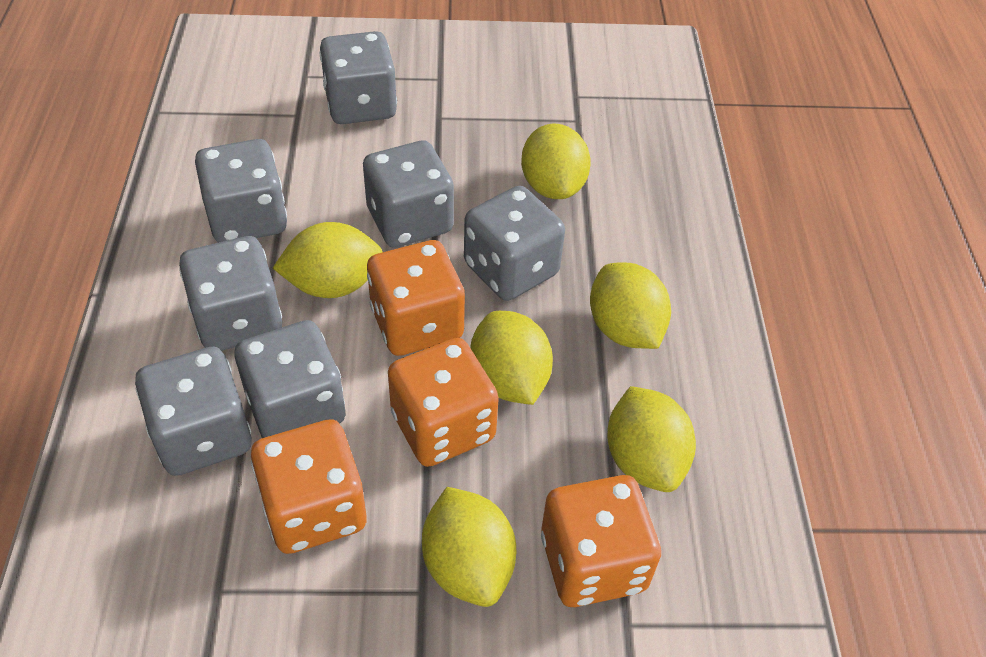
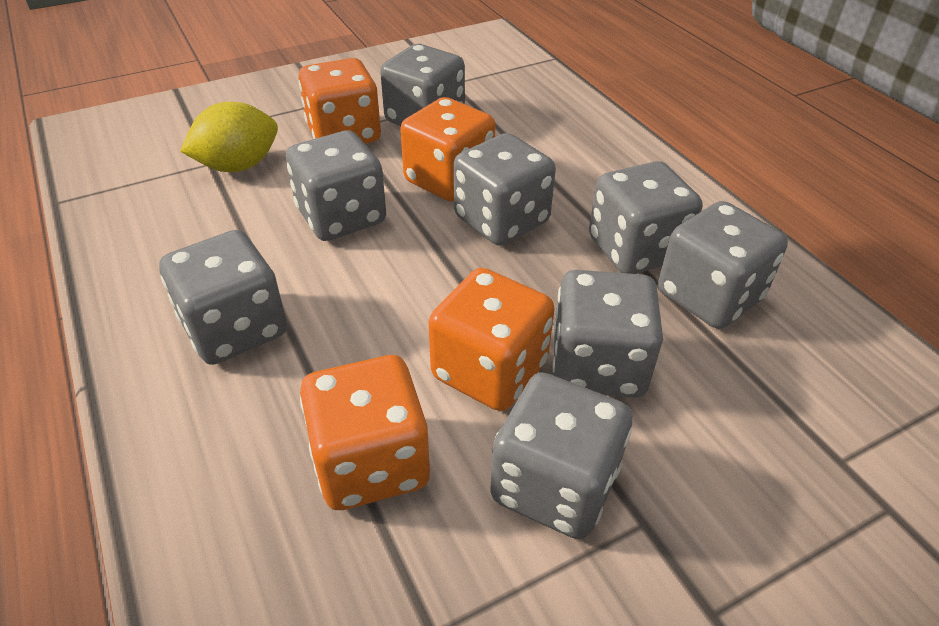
grey dice: 7 -> 8
yellow lemon: 6 -> 1

